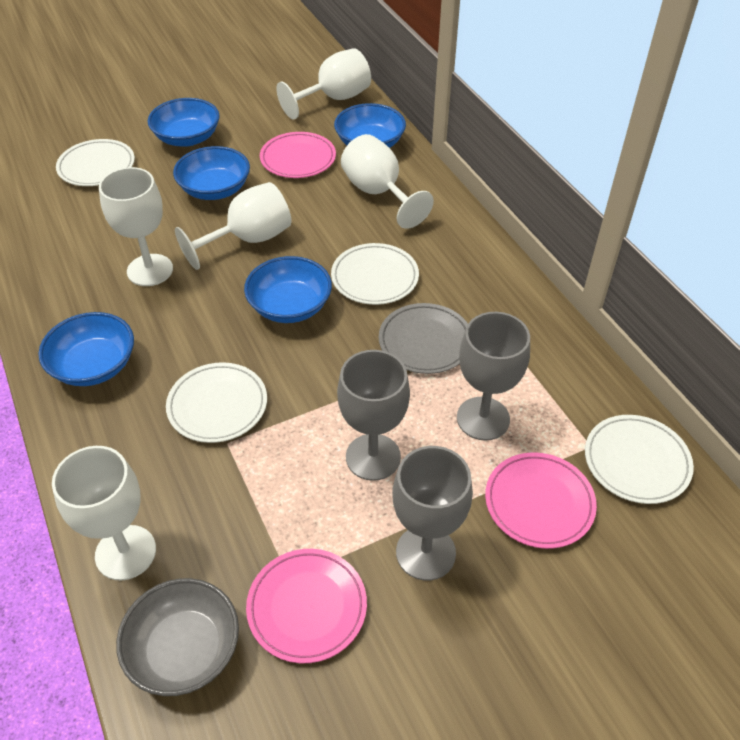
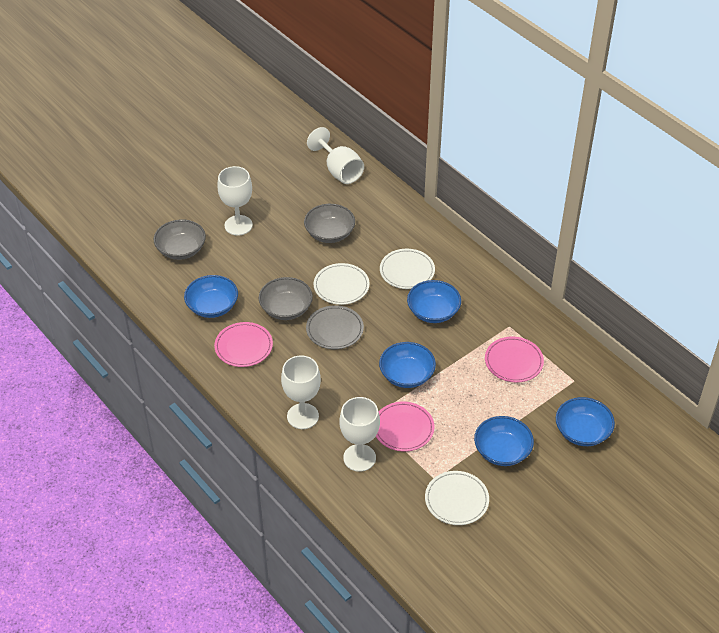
grey bowl: 1 -> 3
grey goblet: 3 -> 0
white goblet: 5 -> 4
white plate: 4 -> 3

